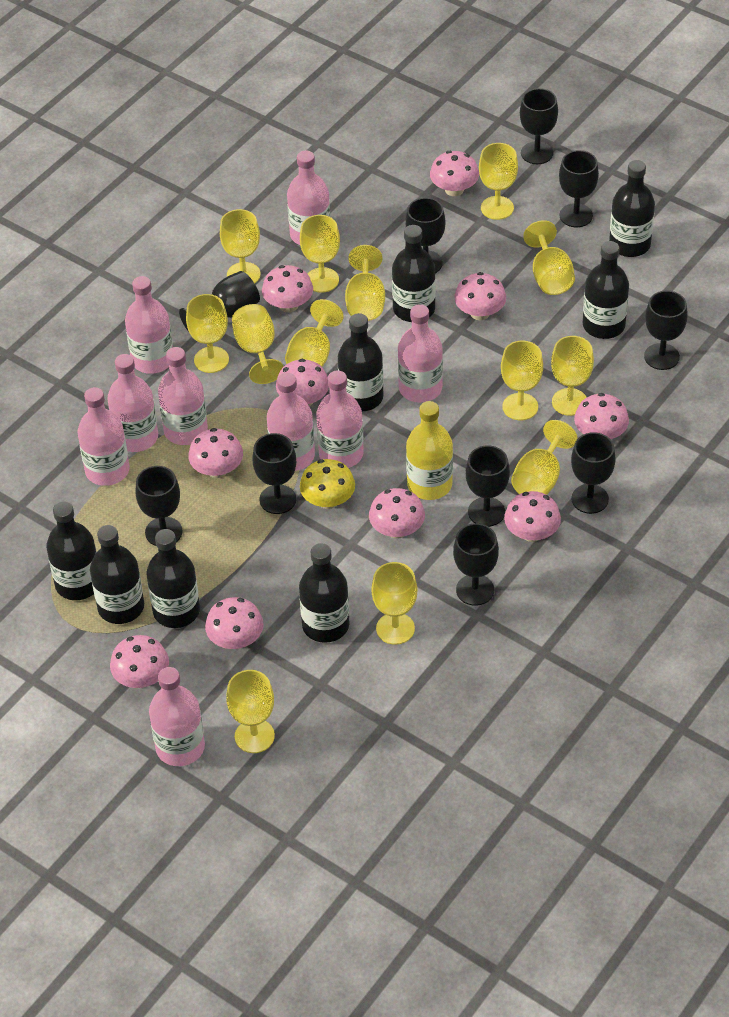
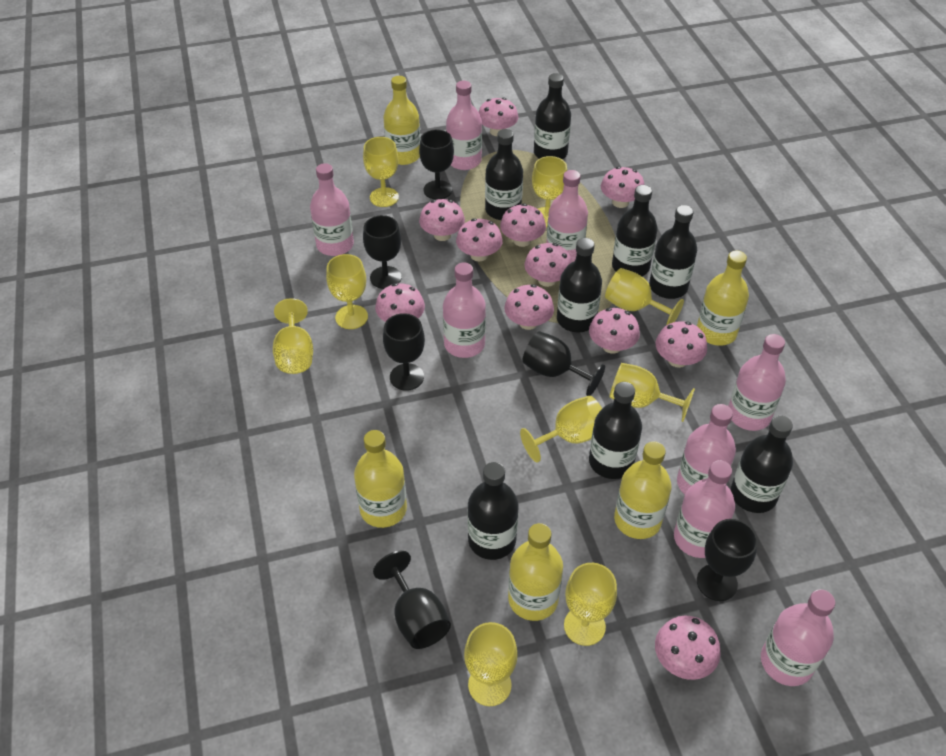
black goblet: 10 -> 6
pink bottle: 9 -> 8
pink mushroom: 10 -> 11
yellow bottle: 1 -> 5
yellow goblet: 13 -> 9
yellow mushroom: 1 -> 0

